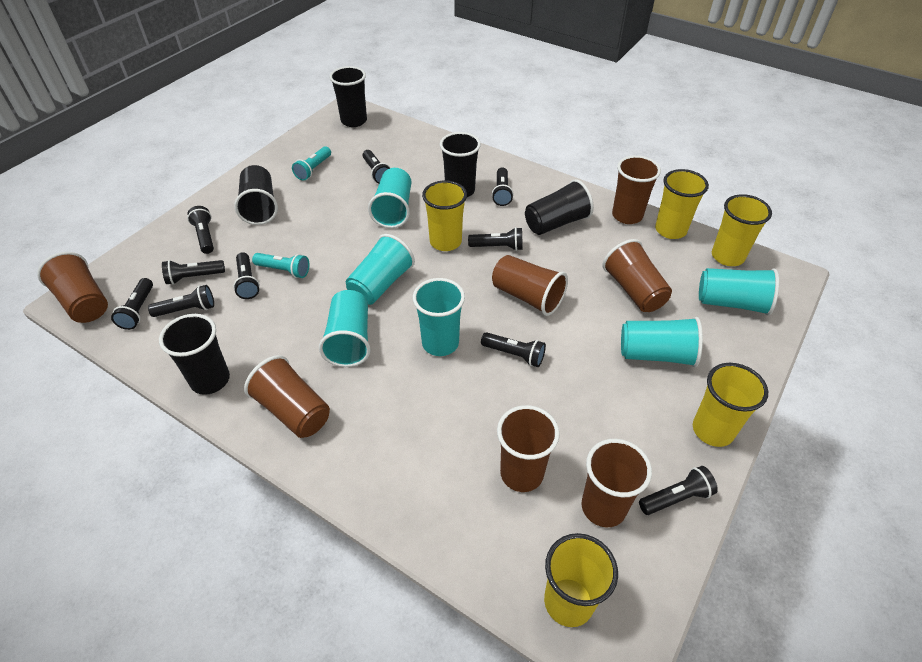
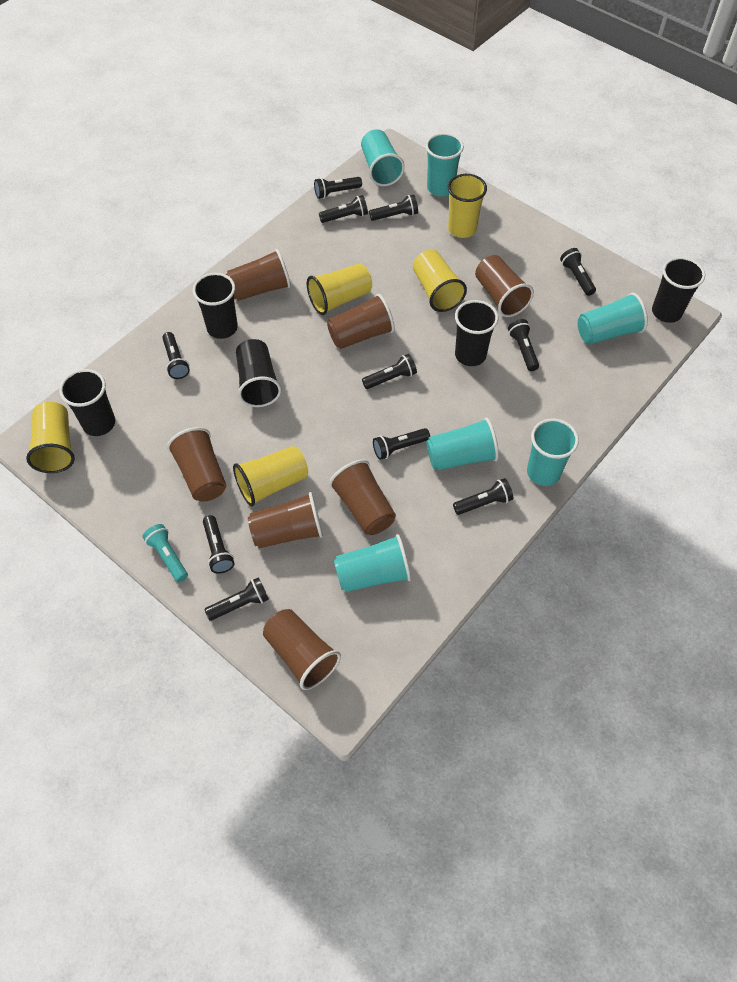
black flashlight: 10 -> 11
turquoise flashlight: 2 -> 1

